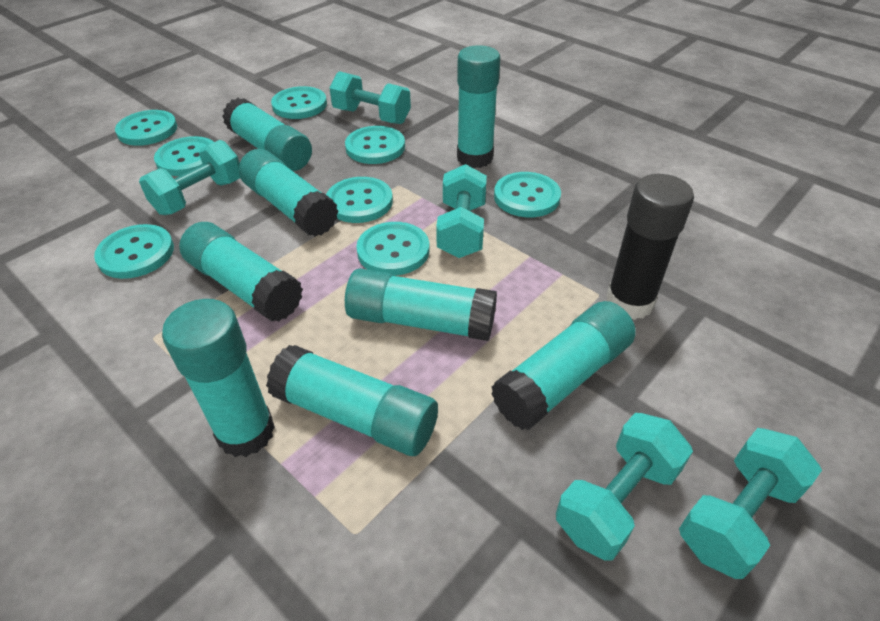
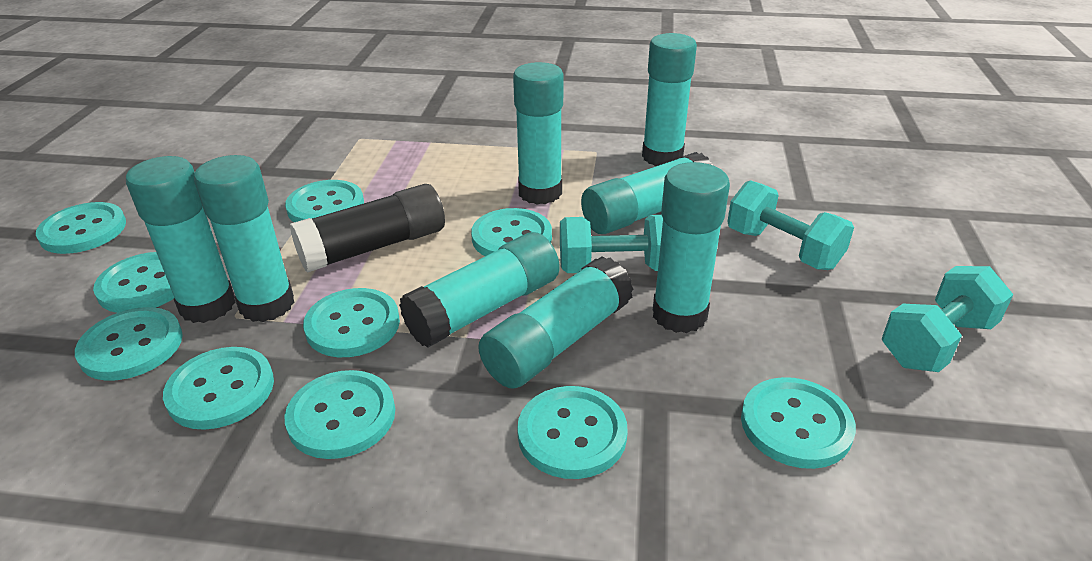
turquoise button: 8 -> 10
turquoise dumbbell: 5 -> 3

